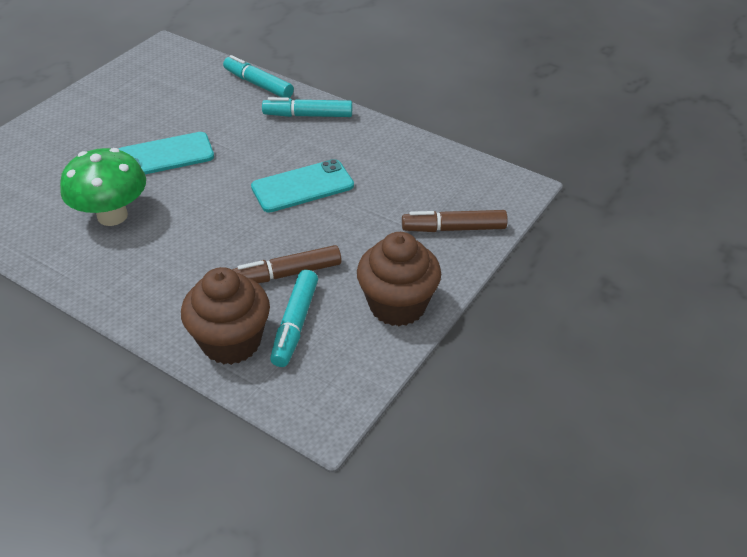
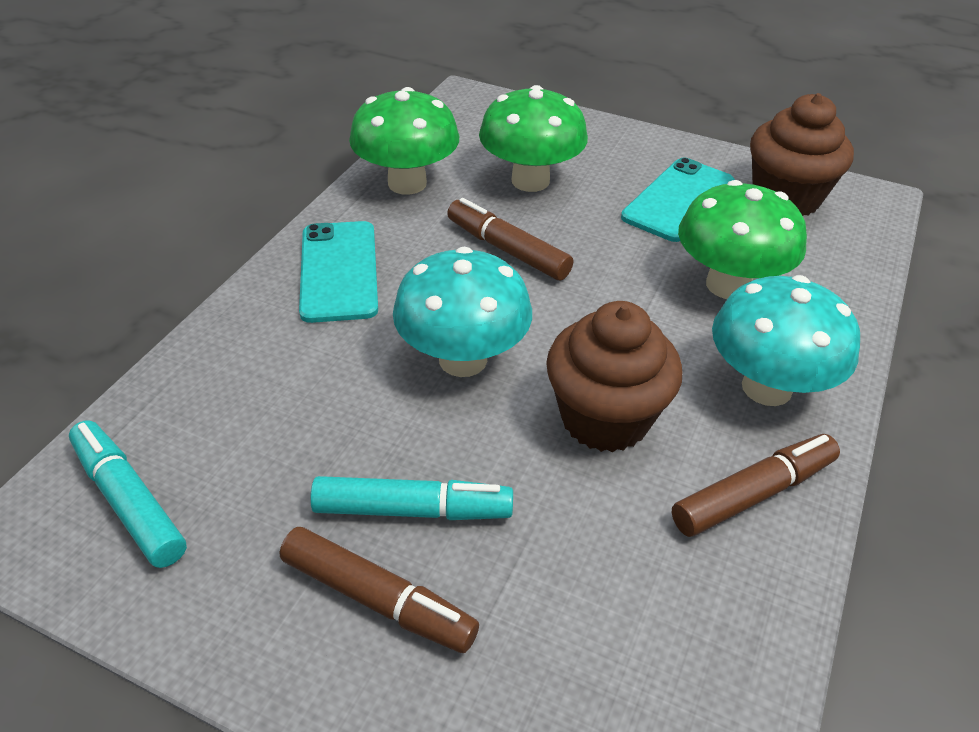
brown marker: 2 -> 3
green mushroom: 1 -> 3
turquoise marker: 3 -> 2
turquoise mushroom: 0 -> 2

